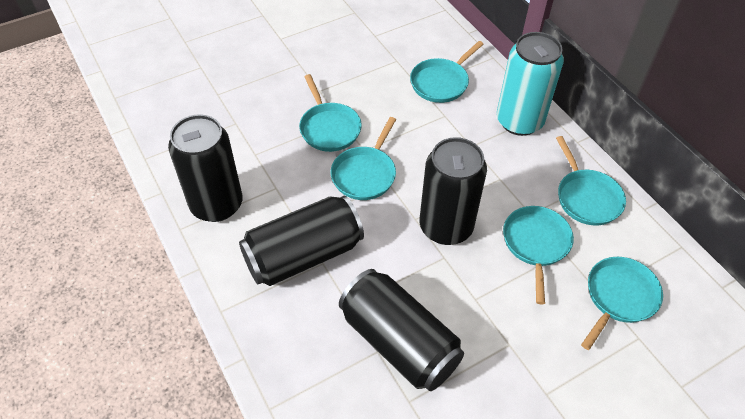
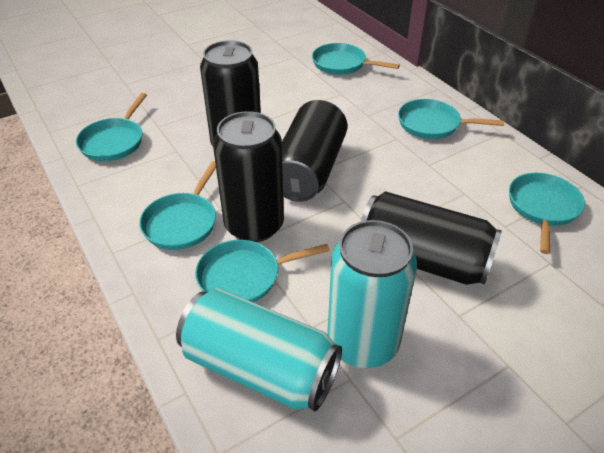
turquoise can: 1 -> 2

